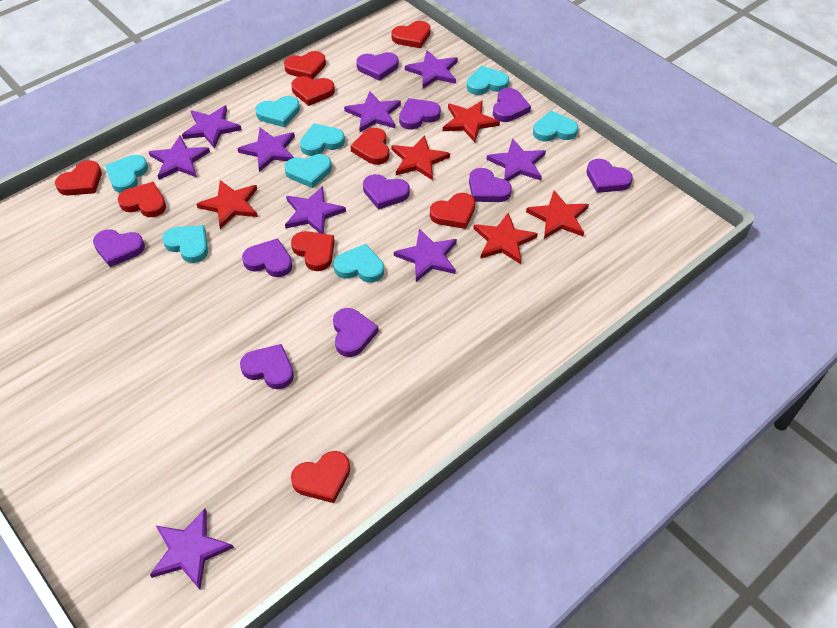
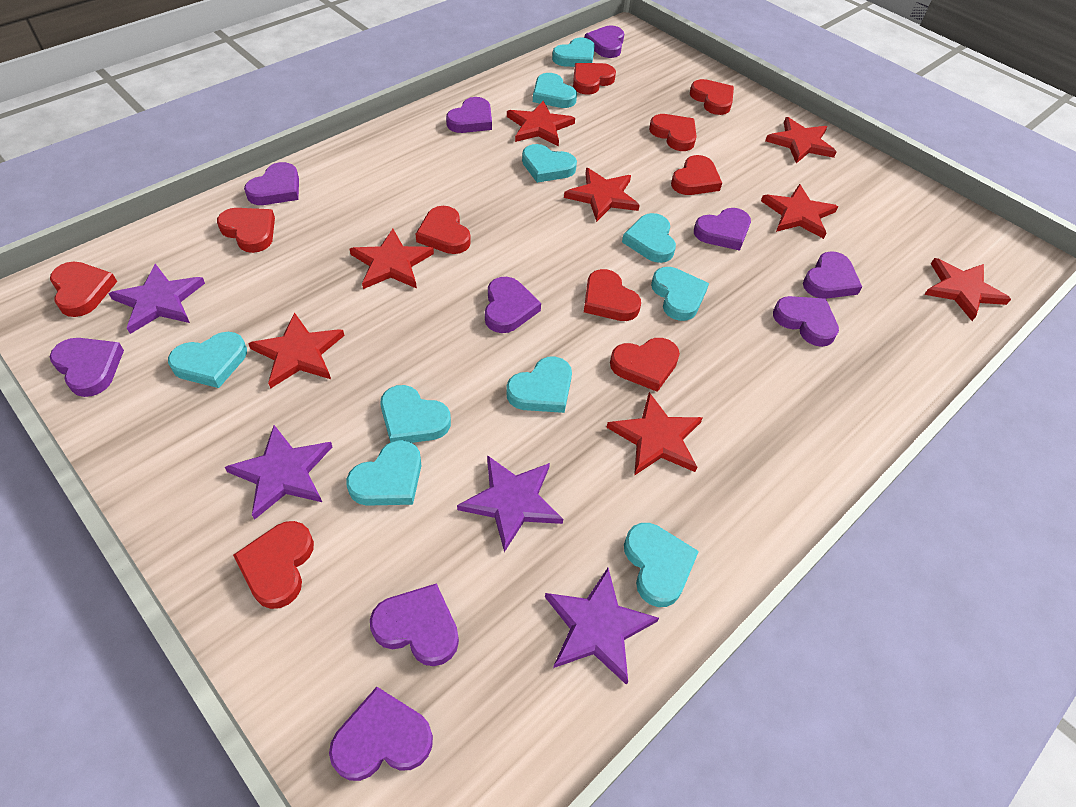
purple star: 9 -> 4
red heart: 9 -> 10
red star: 5 -> 8
turquoise heart: 8 -> 10

